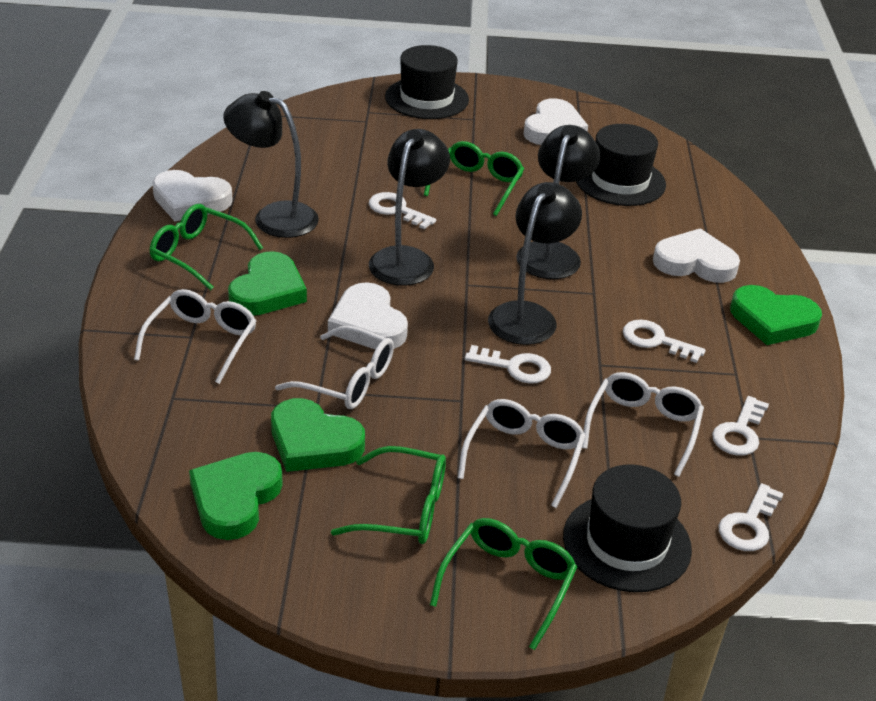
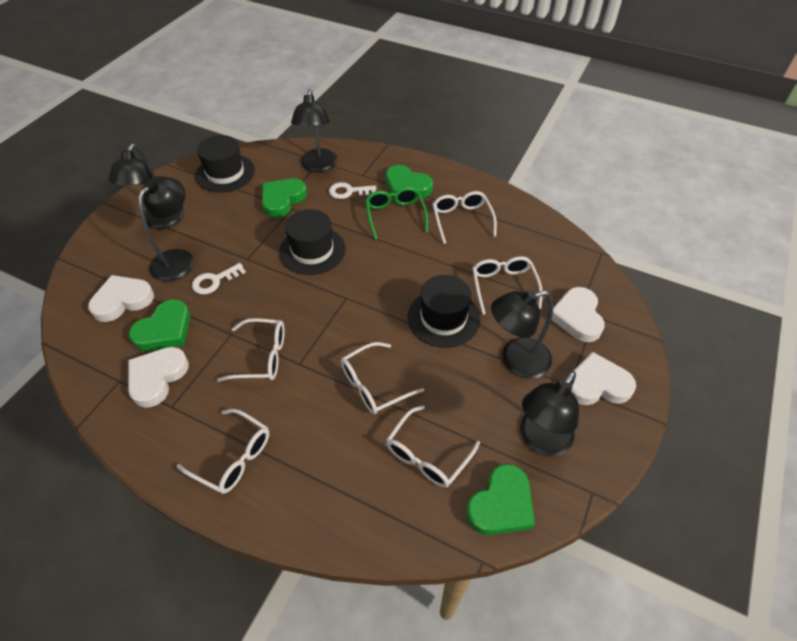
black lamp: 4 -> 5
green glasses: 4 -> 1
white glasses: 4 -> 6
white key: 5 -> 2

